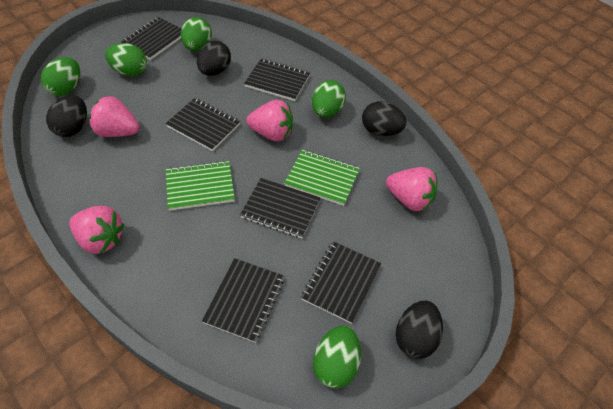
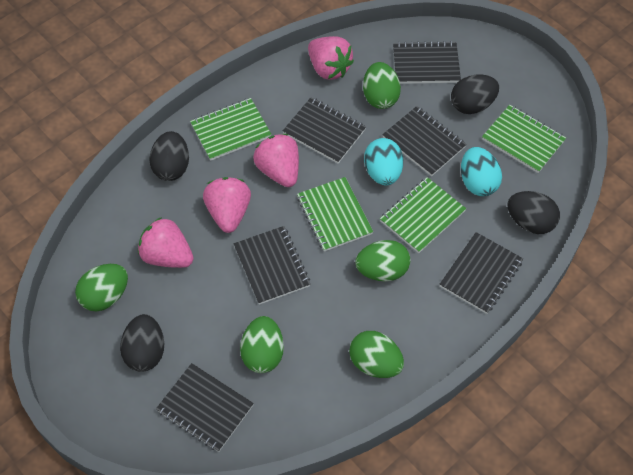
green notebook: 2 -> 4
turquoise egg: 0 -> 2

